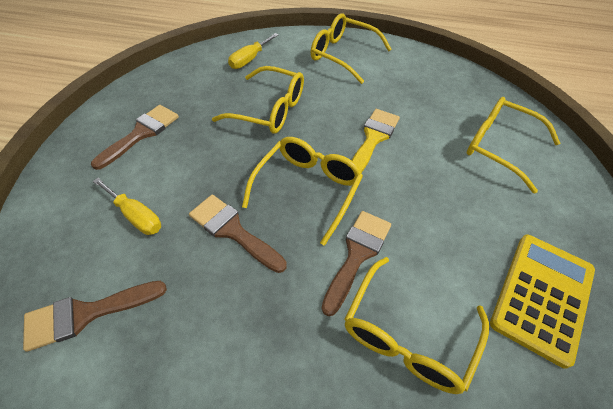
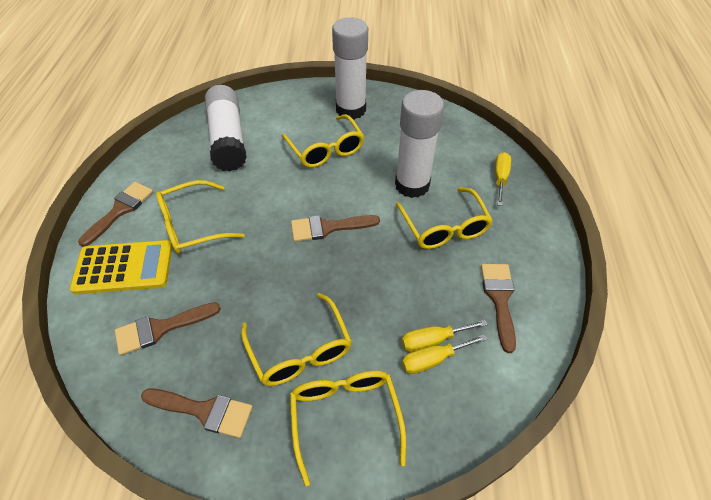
brown brush: 4 -> 5
white glue stick: 0 -> 3
yellow brush: 1 -> 0
yellow screwdriver: 2 -> 3

